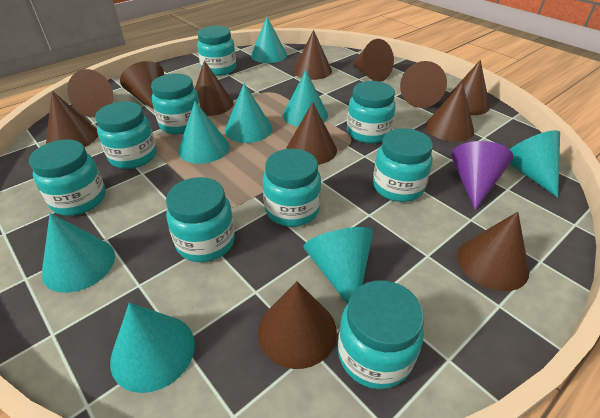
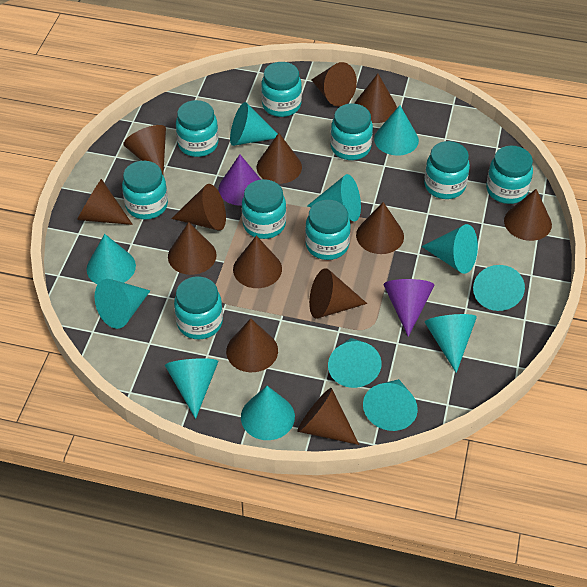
brown cone: 12 -> 13
purple cone: 1 -> 2
turquoise cone: 8 -> 12

